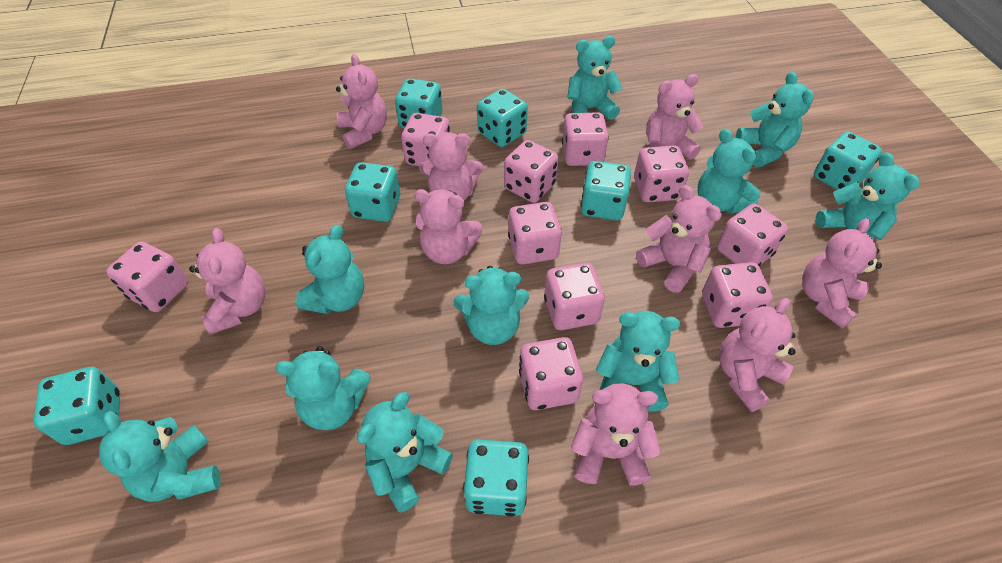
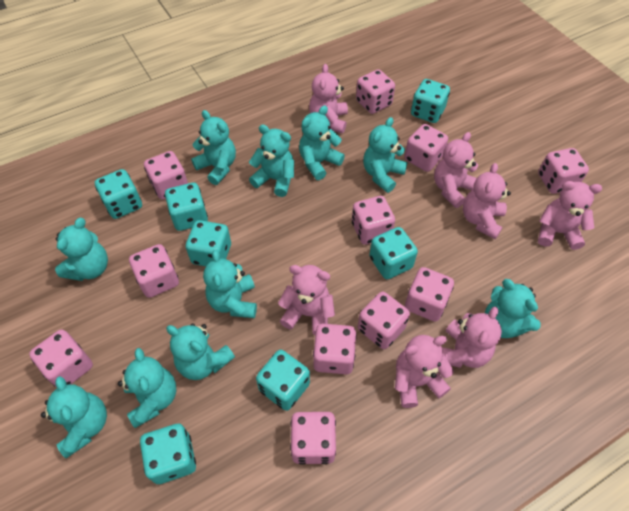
pink dice: 10 -> 11
pink teddy bear: 9 -> 7

